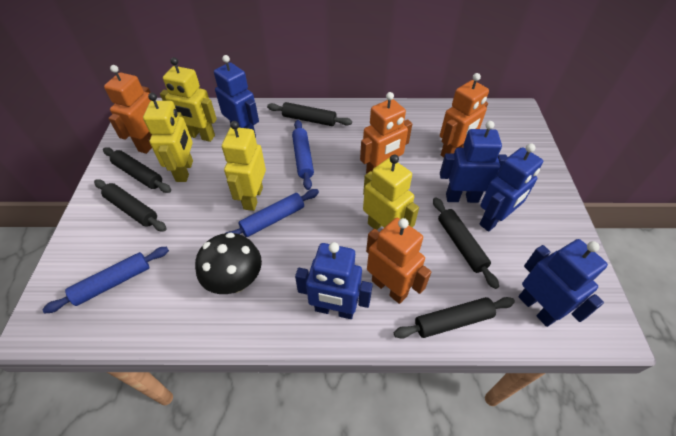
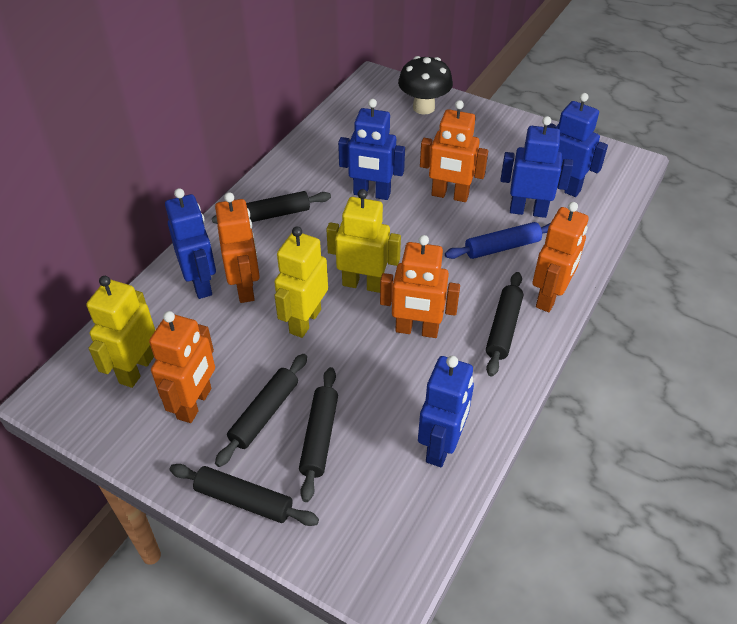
blue rolling pin: 3 -> 1
orange robot: 4 -> 5
yellow robot: 4 -> 3

